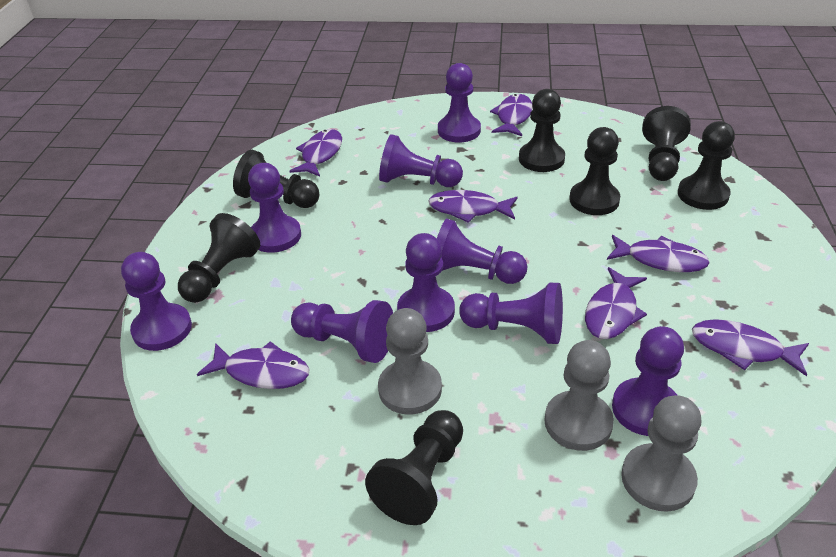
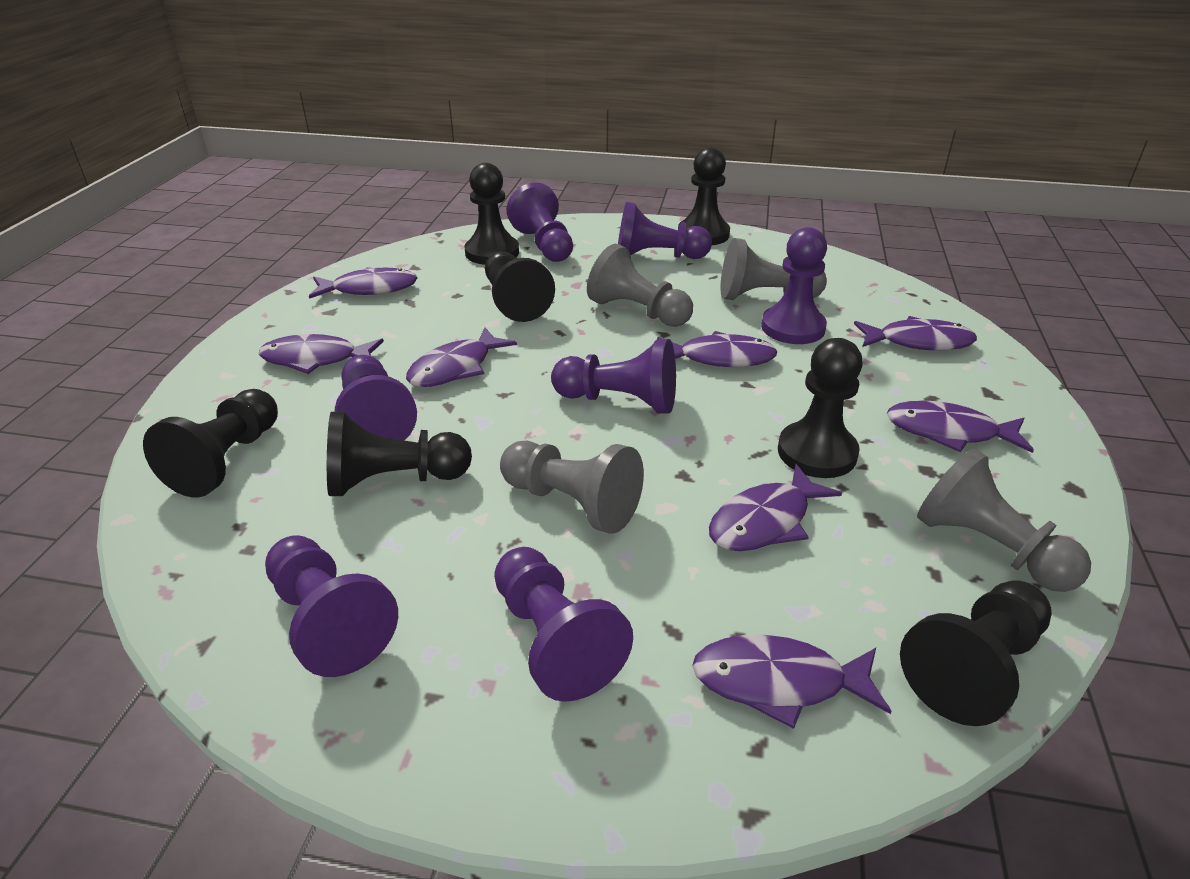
grey pawn: 3 -> 4
purple fish: 7 -> 8
purple pawn: 9 -> 7

